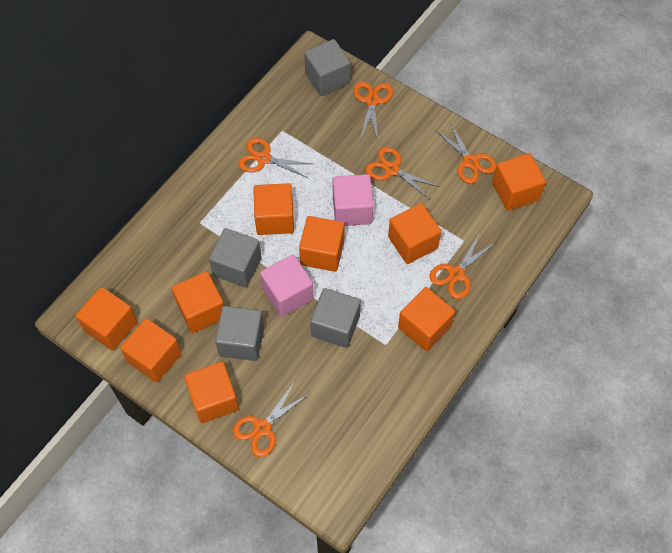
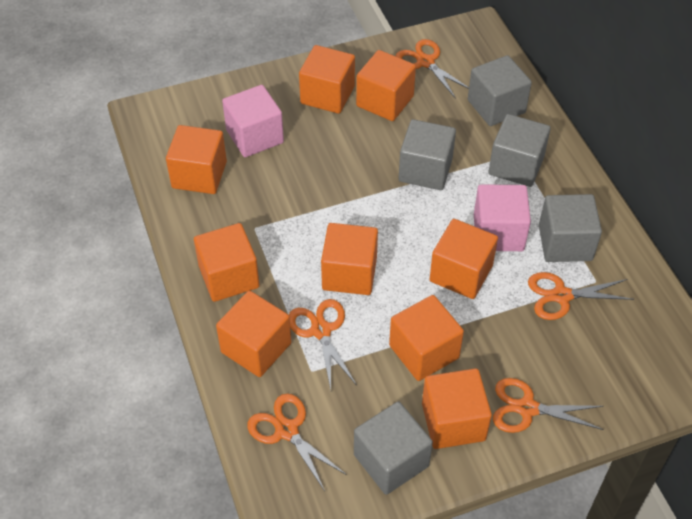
grey cube: 4 -> 5
orange scissors: 6 -> 5

